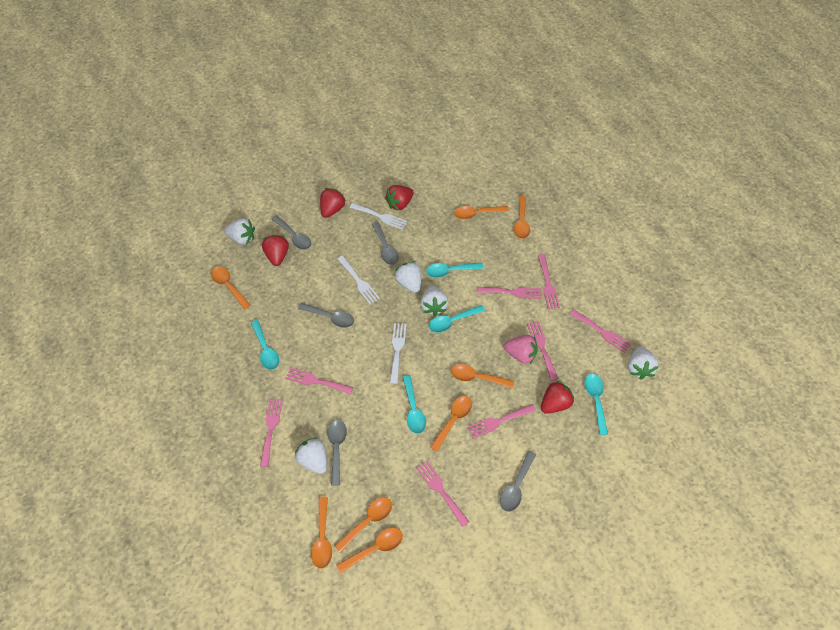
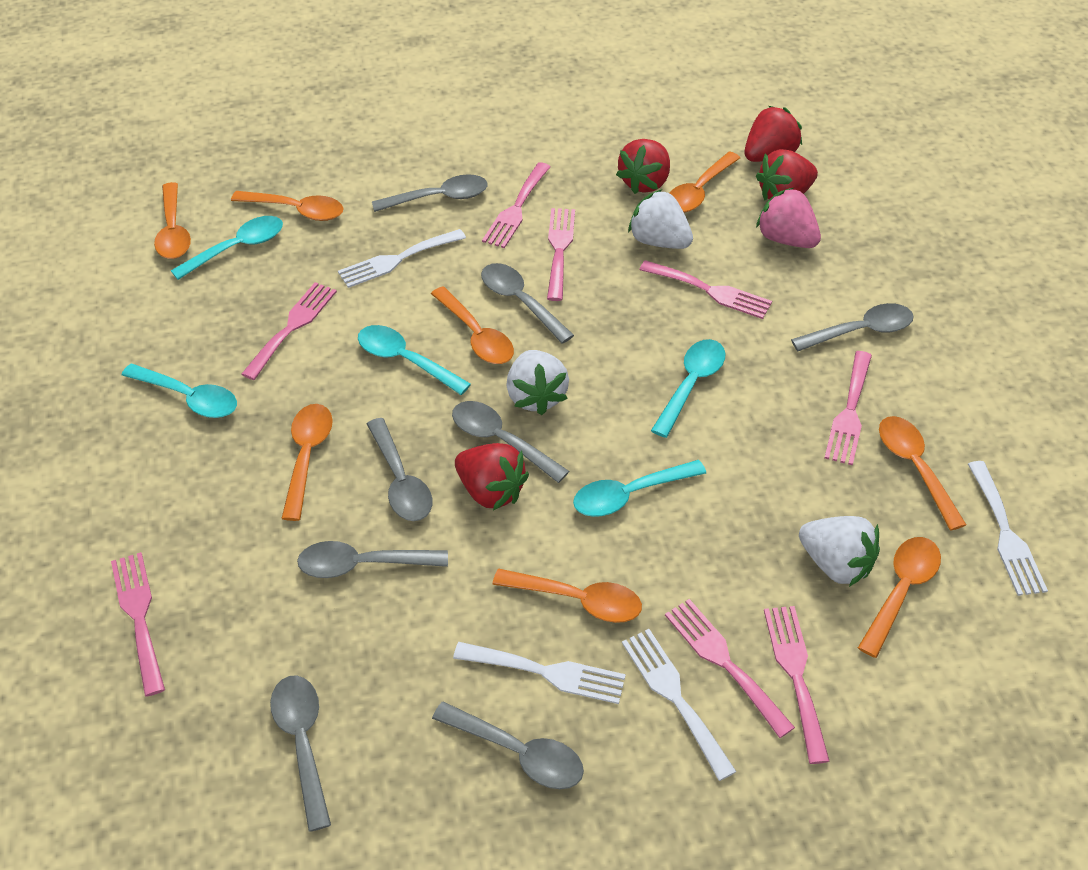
grey spoon: 5 -> 8
white fork: 3 -> 4
white strawberry: 5 -> 3

